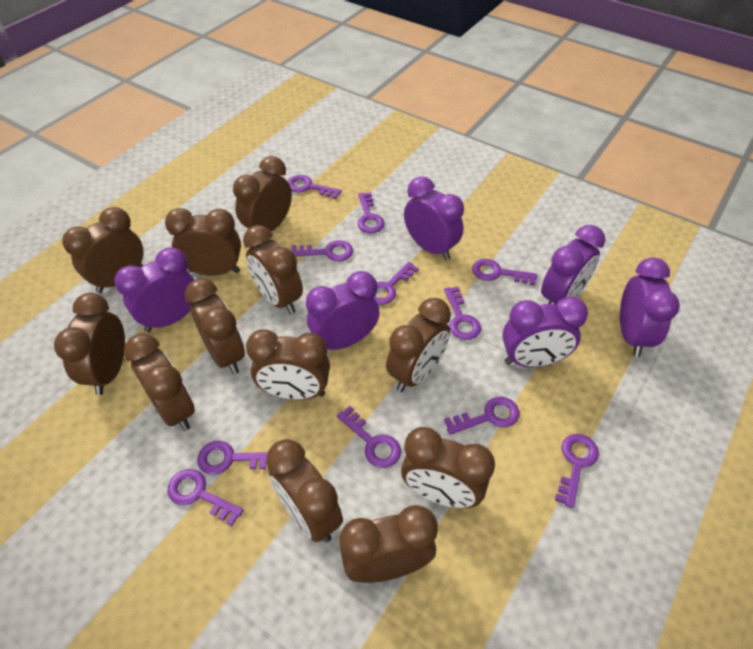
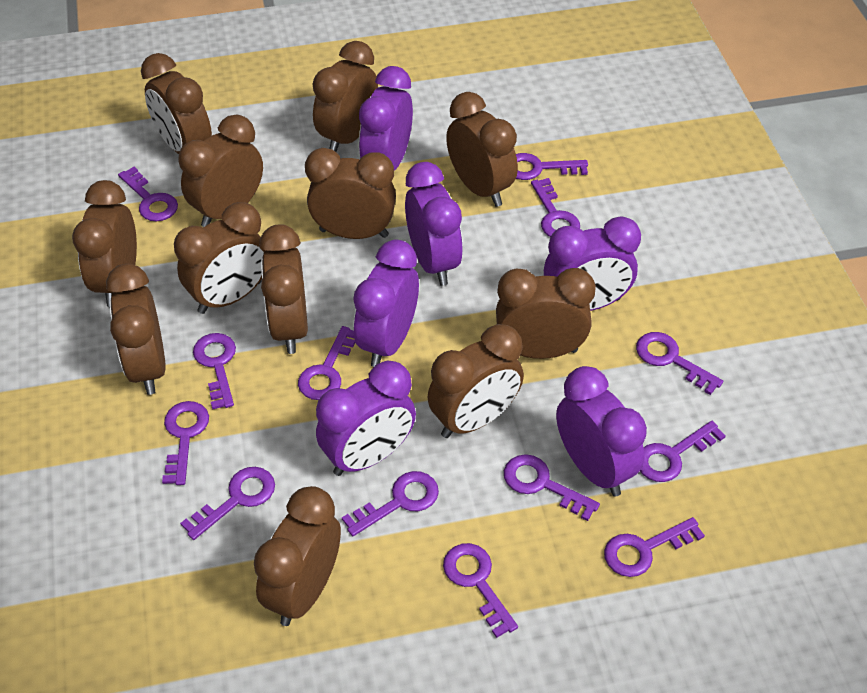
purple key: 11 -> 13

